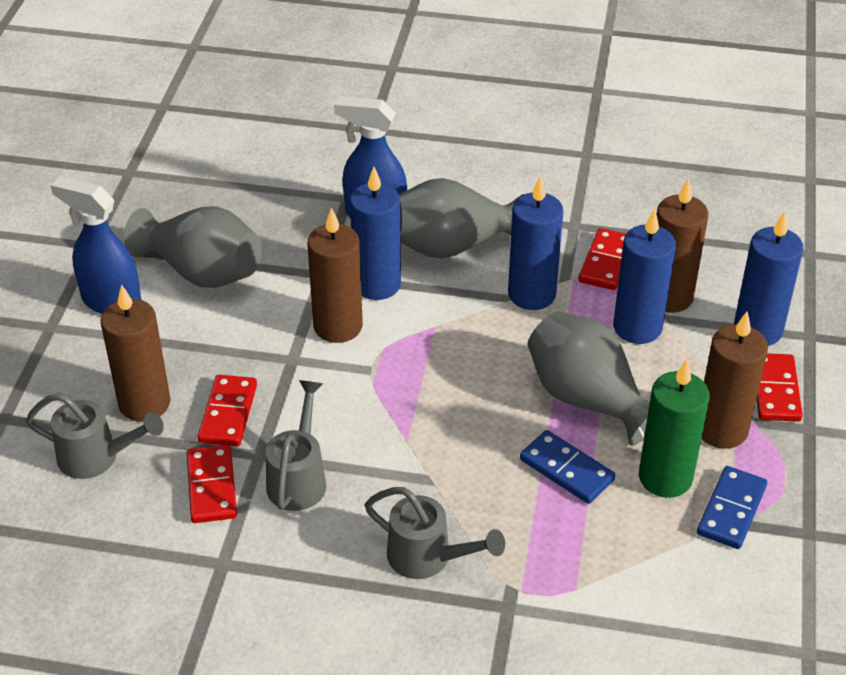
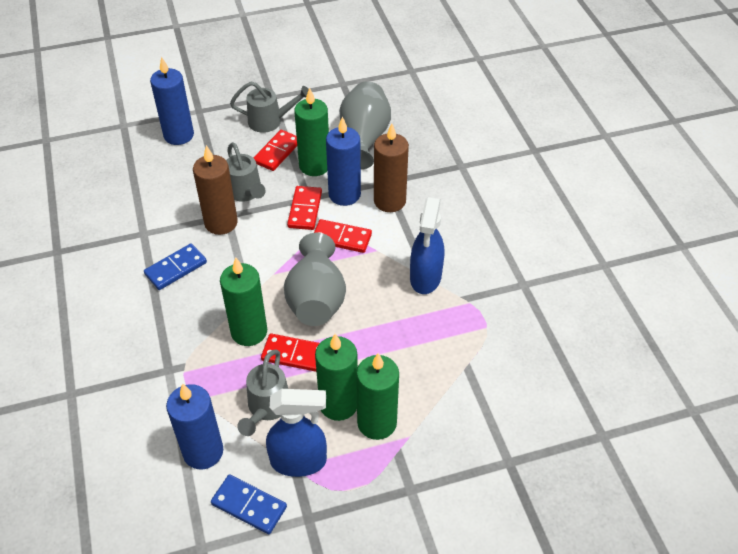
blue candle: 4 -> 3
brown candle: 4 -> 2
green candle: 1 -> 4
grey vase: 3 -> 2

